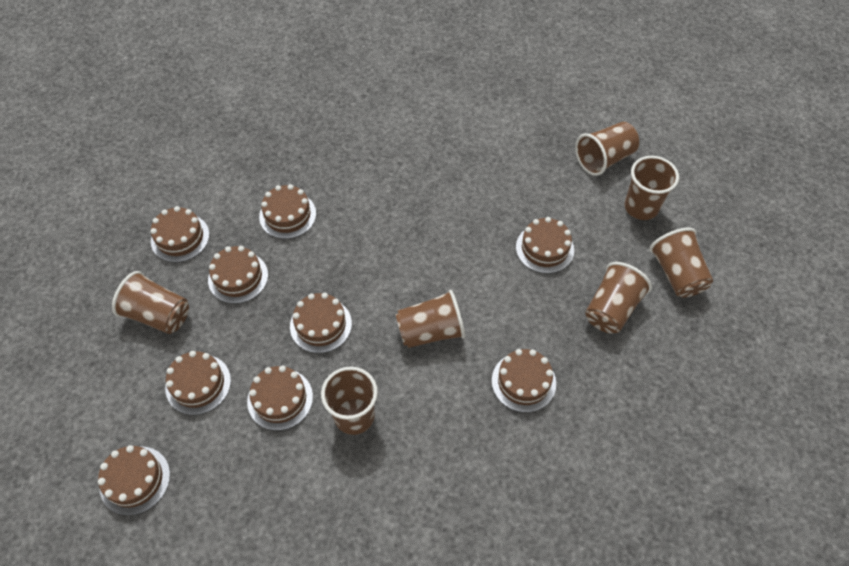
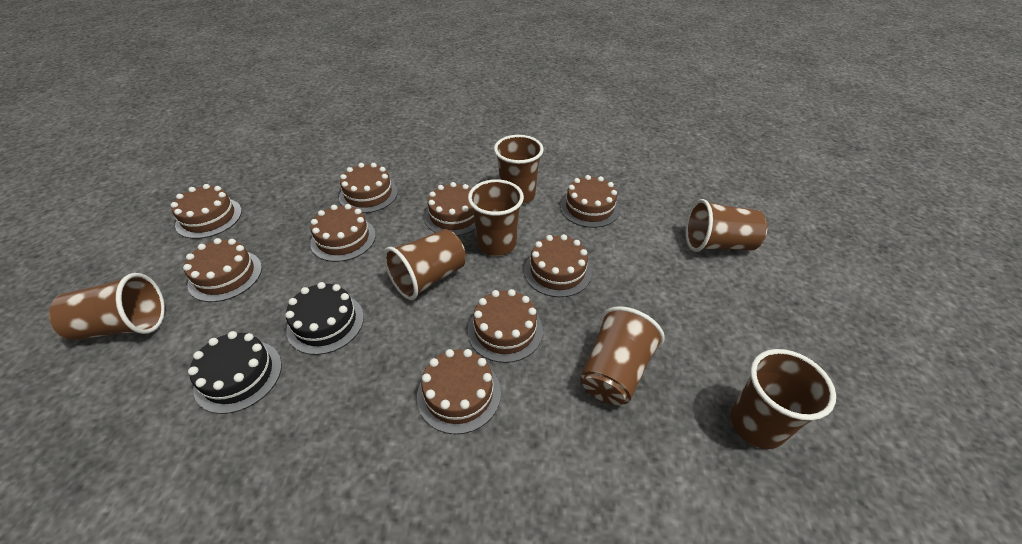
black cake: 0 -> 2

